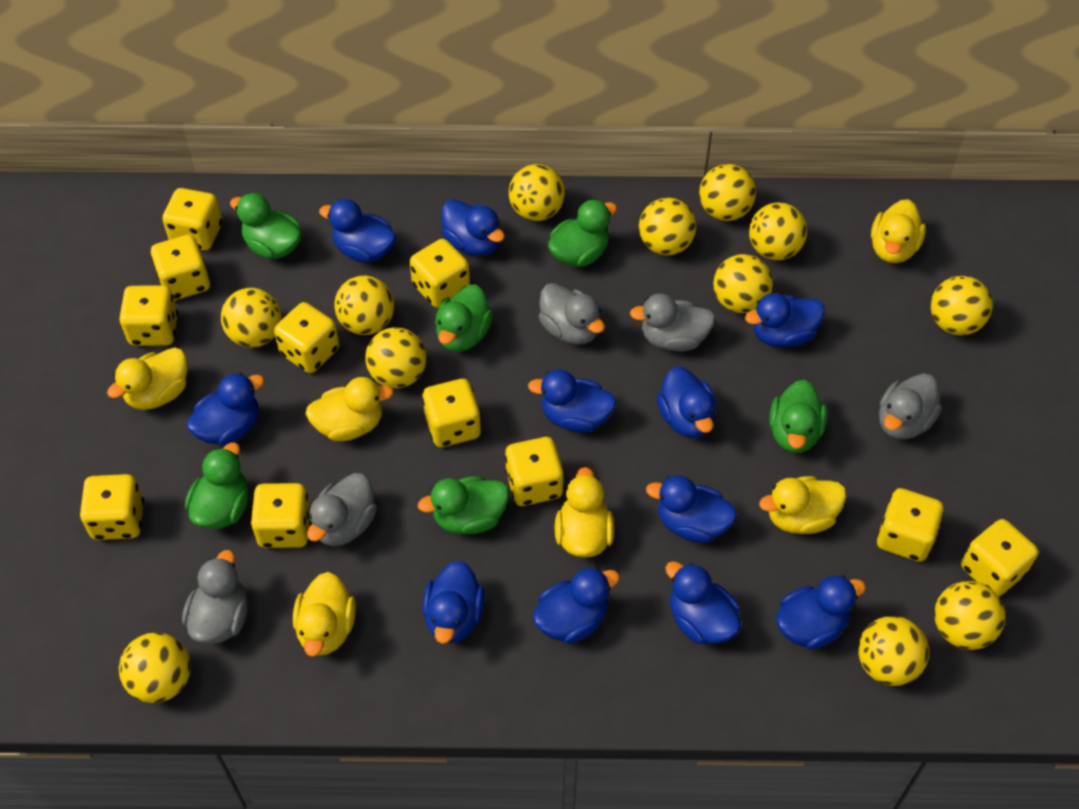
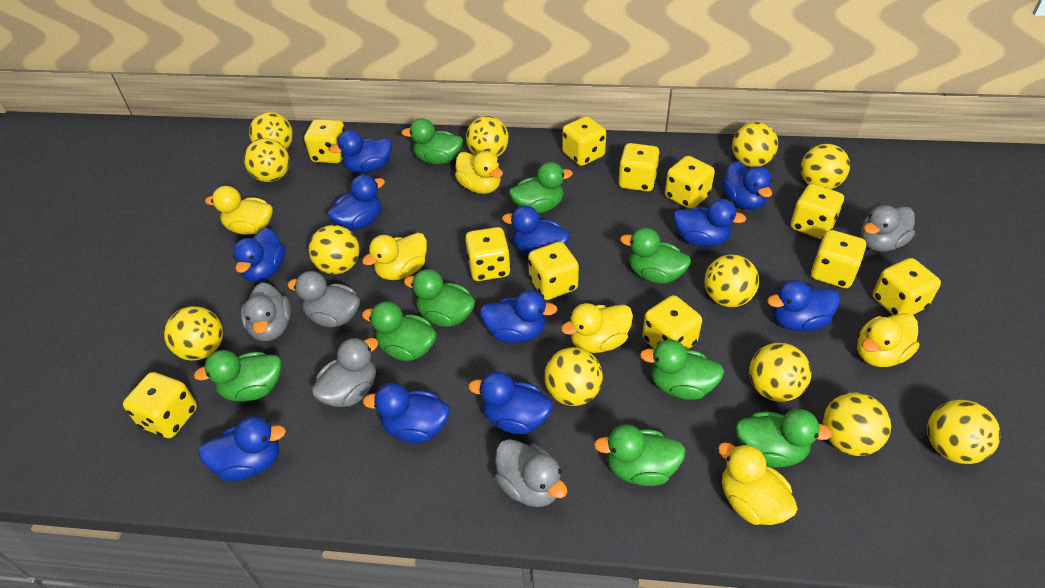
green duck: 6 -> 9

